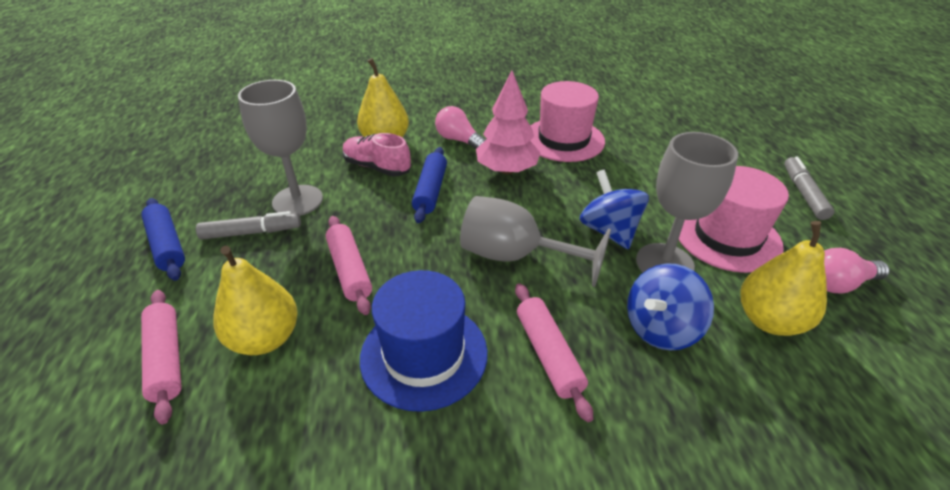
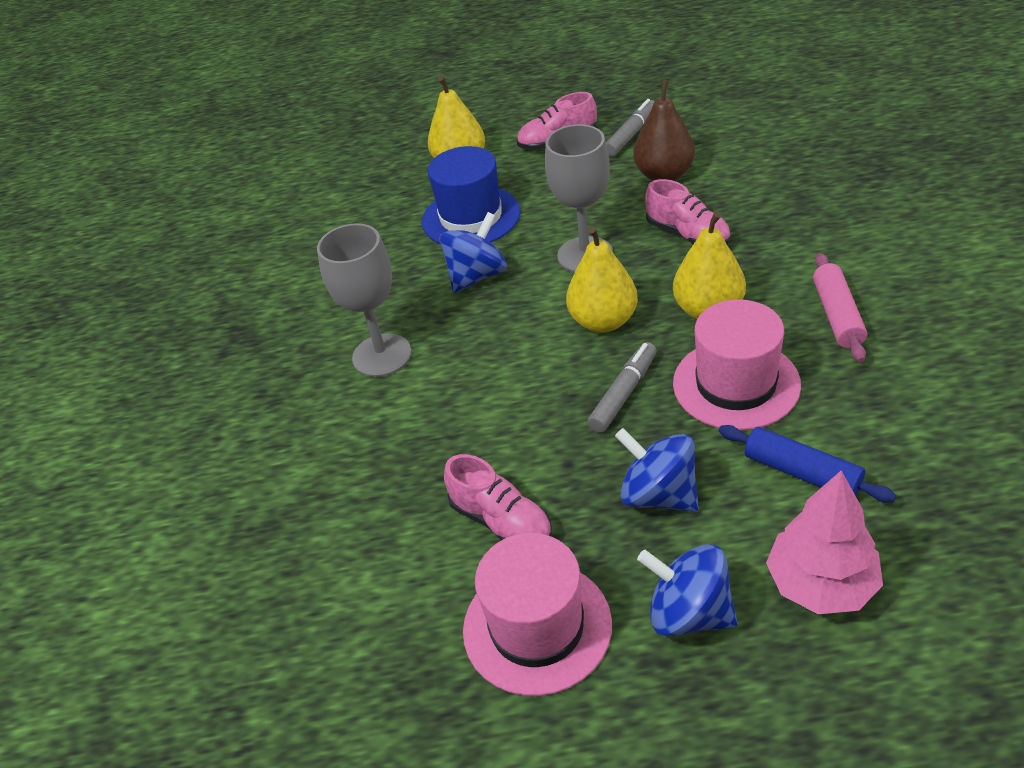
blue rolling pin: 2 -> 1
blue spinning top: 2 -> 3
brown pear: 0 -> 1
grey goblet: 3 -> 2
pink light bulb: 2 -> 0
pink rolling pin: 3 -> 1
pink shoe: 1 -> 3

